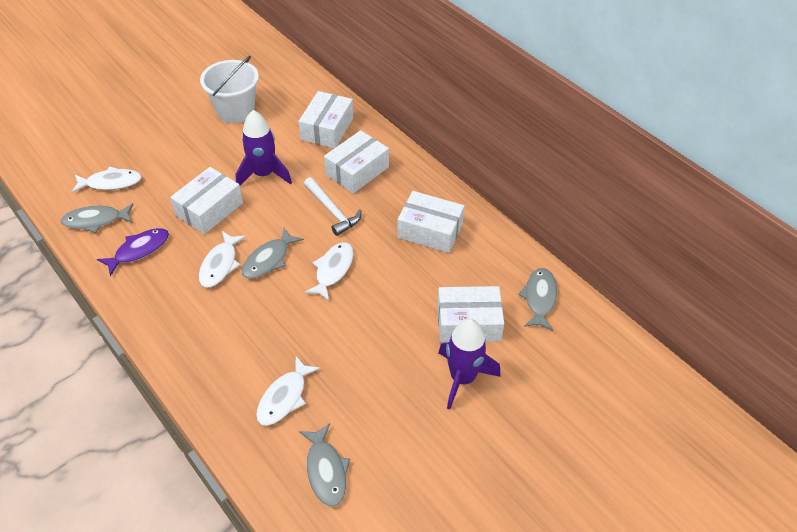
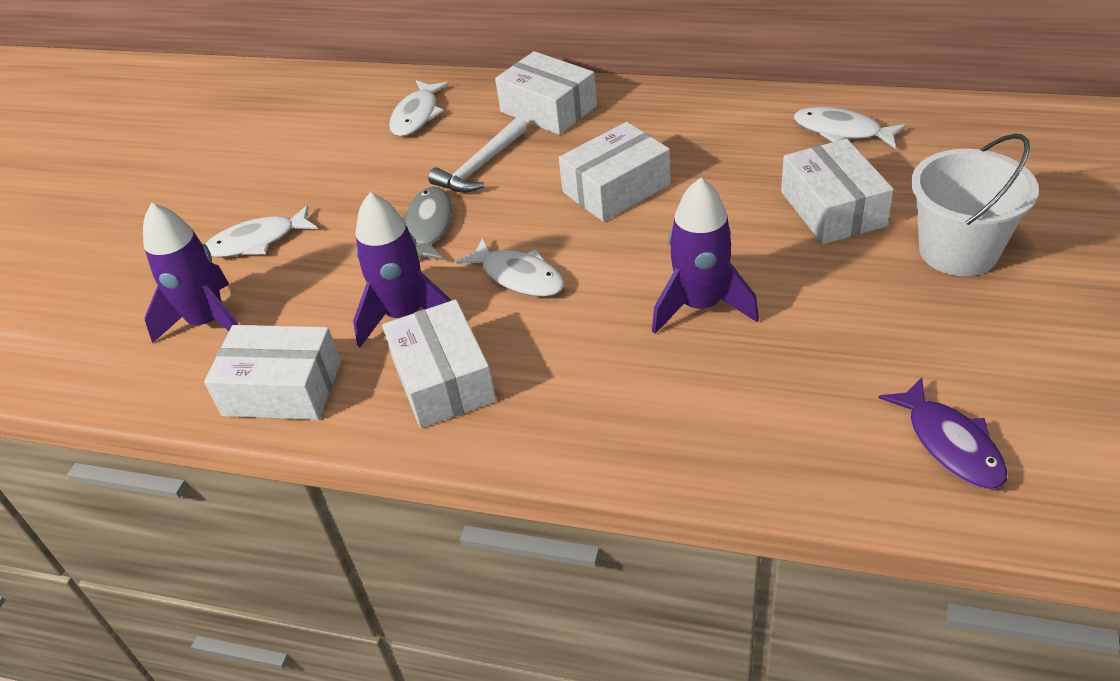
grey fish: 4 -> 1
purple rocket: 2 -> 3

